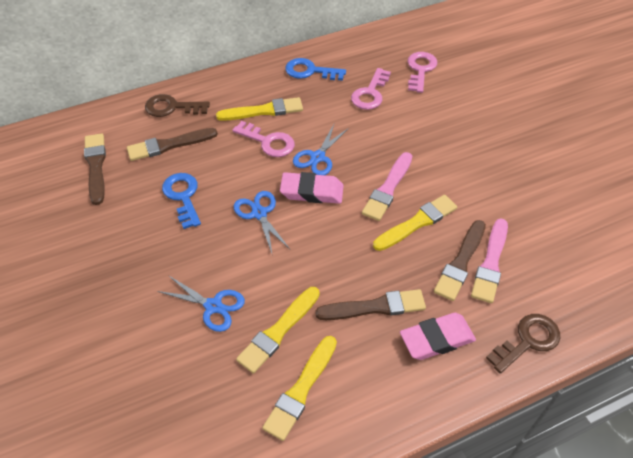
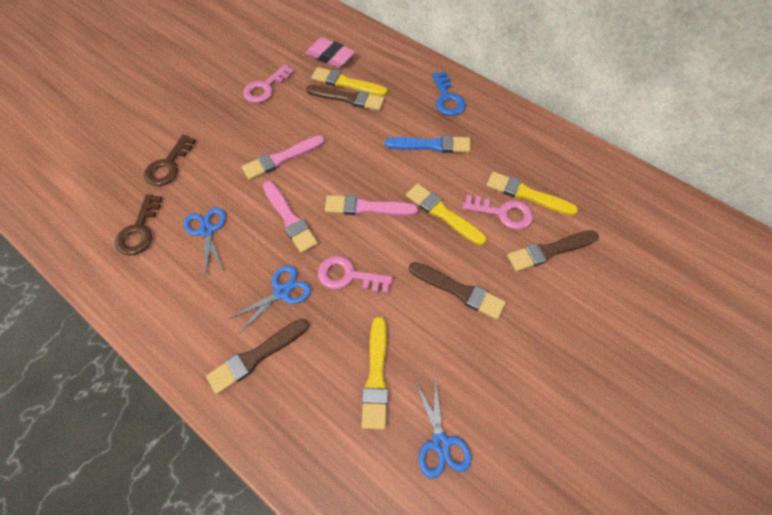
blue brush: 0 -> 1
blue key: 2 -> 1
pink brush: 2 -> 3
pink eraser: 2 -> 1

